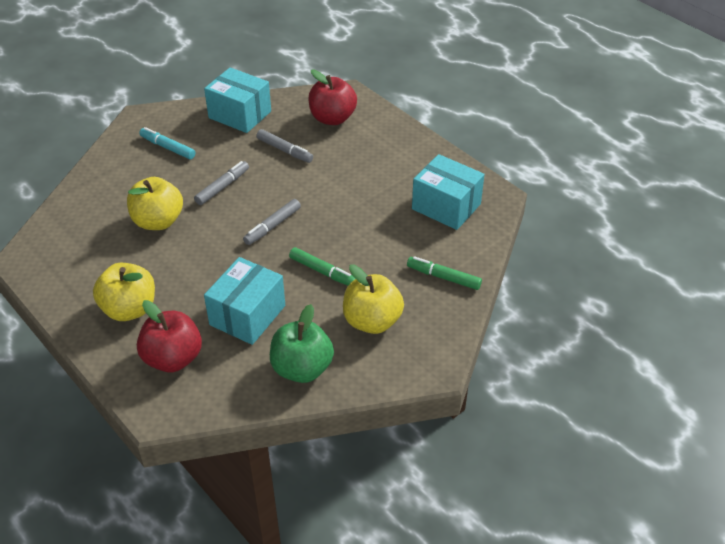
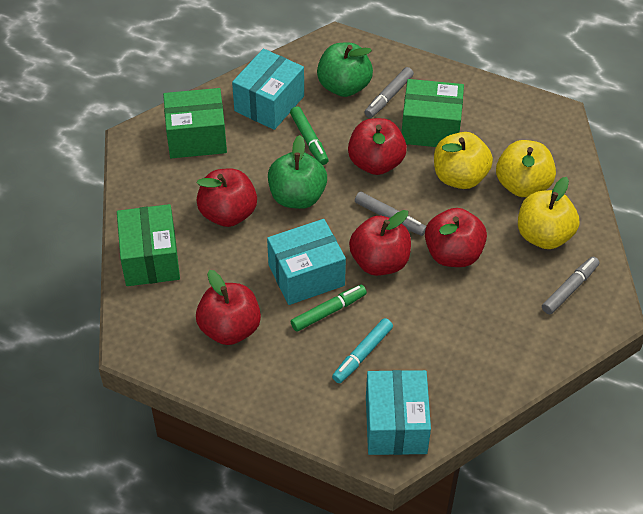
green apple: 1 -> 2
green box: 0 -> 3
red apple: 2 -> 5

